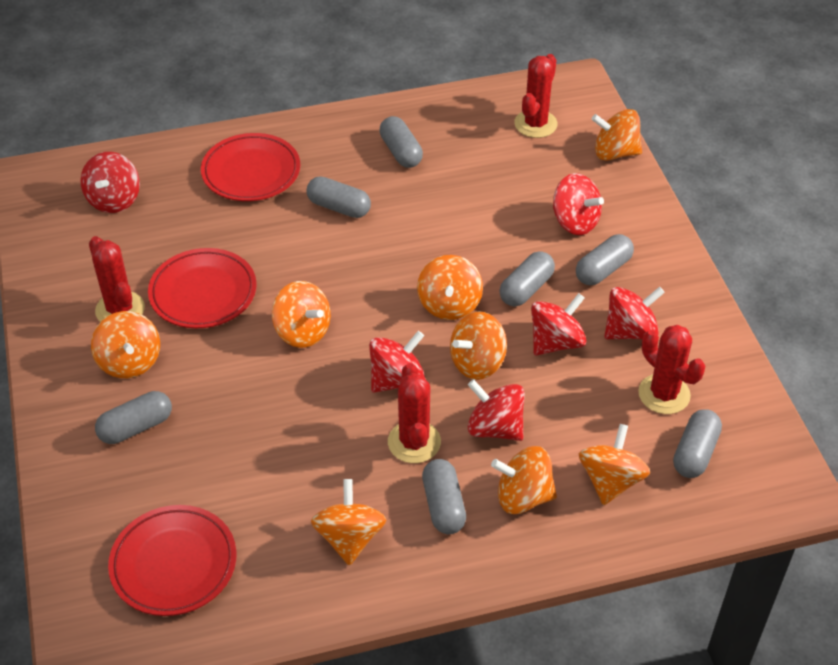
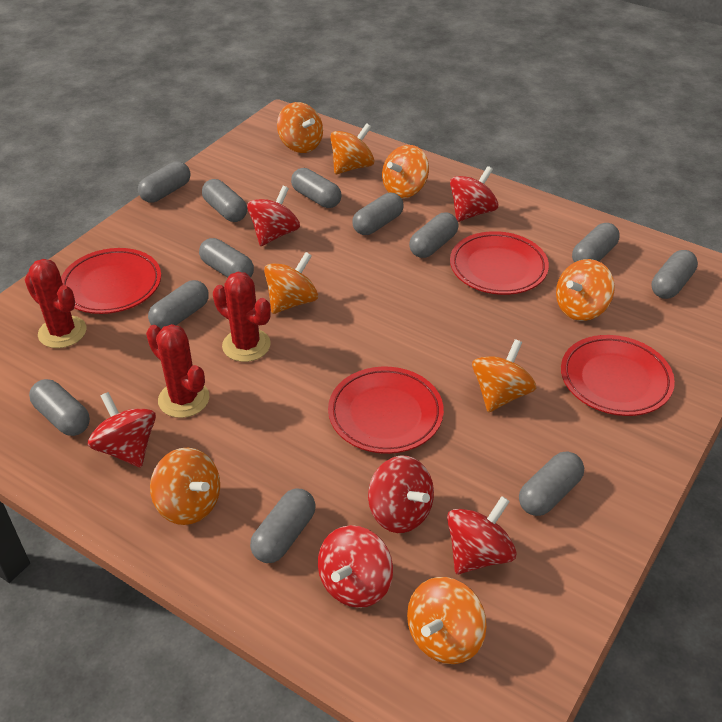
grey capsule: 7 -> 12
red cactus: 4 -> 3
red plate: 3 -> 4

